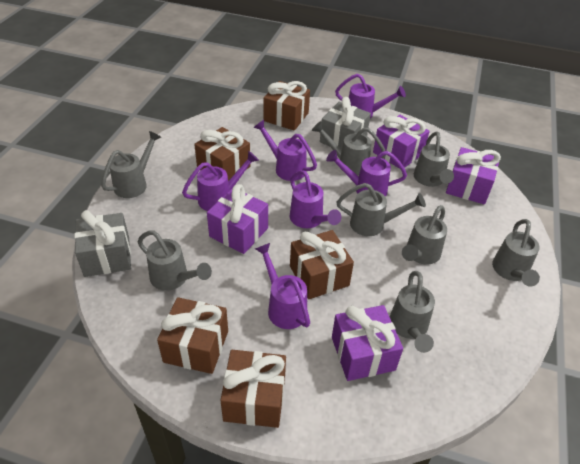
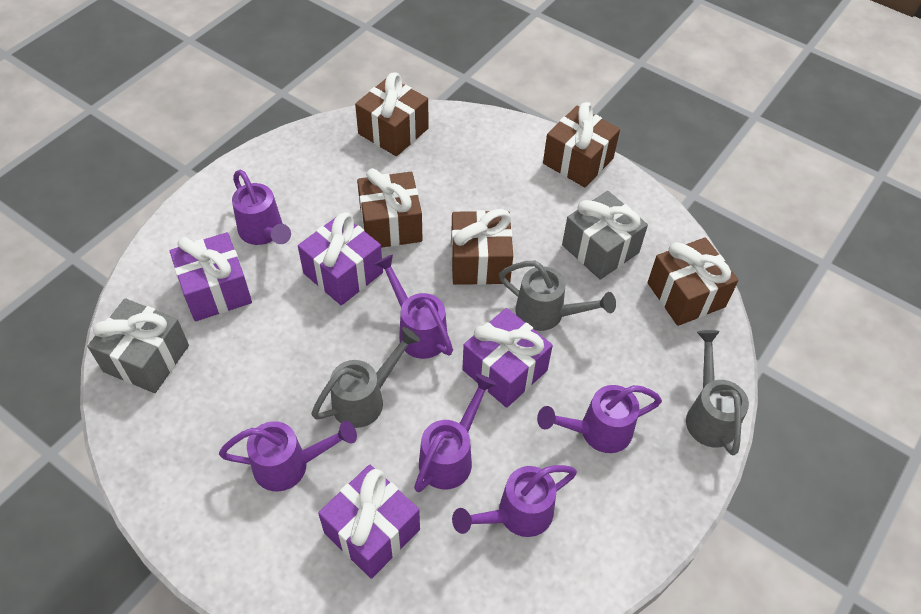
grey watering can: 8 -> 3

